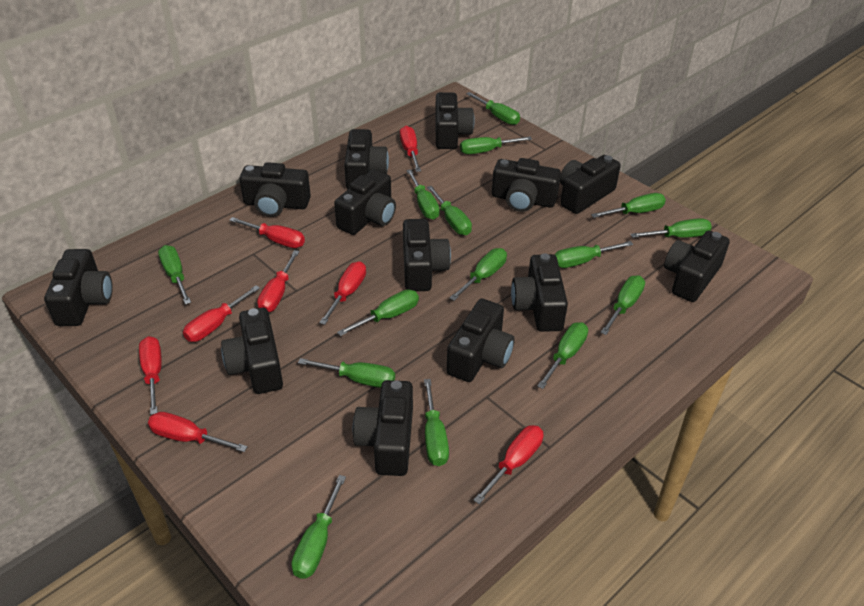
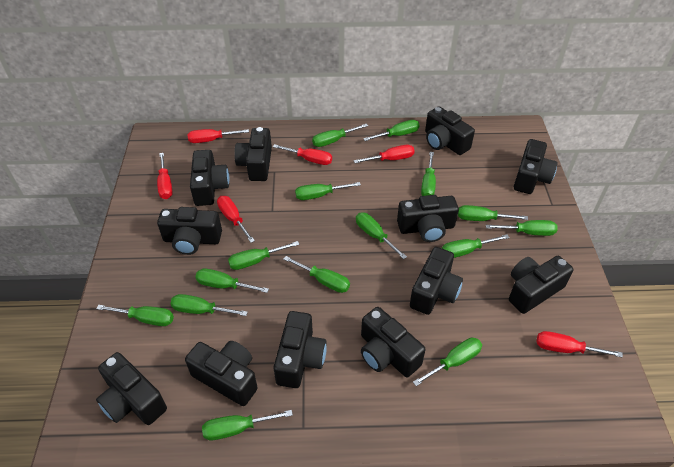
black camera: 13 -> 12
red screwdriver: 8 -> 6

